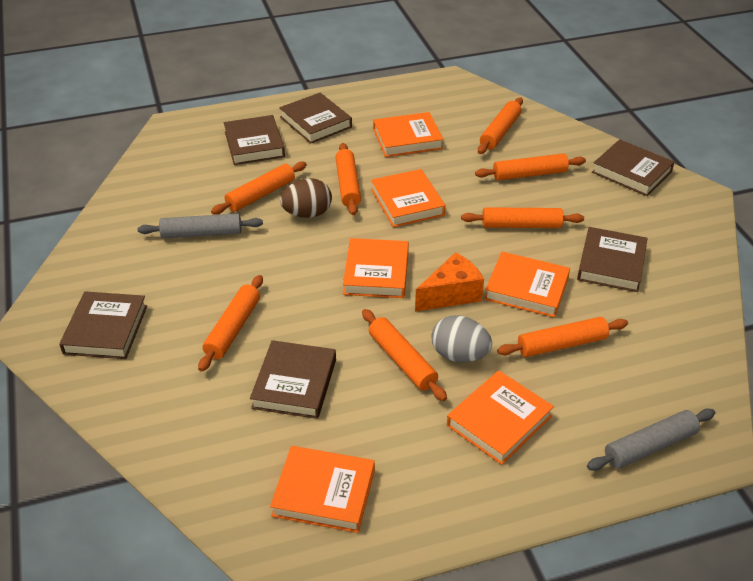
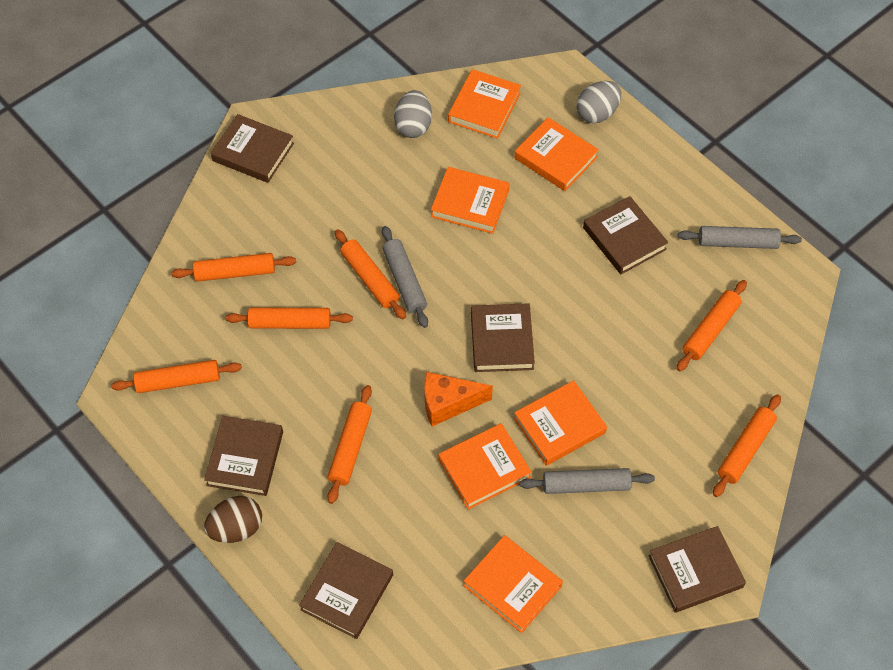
grey egg: 1 -> 2
grey rolling pin: 2 -> 3
orange rolling pin: 8 -> 7

